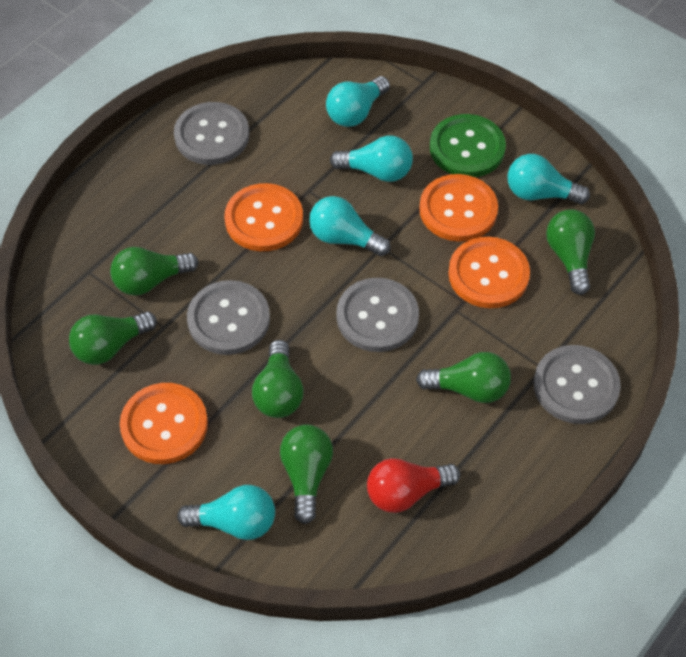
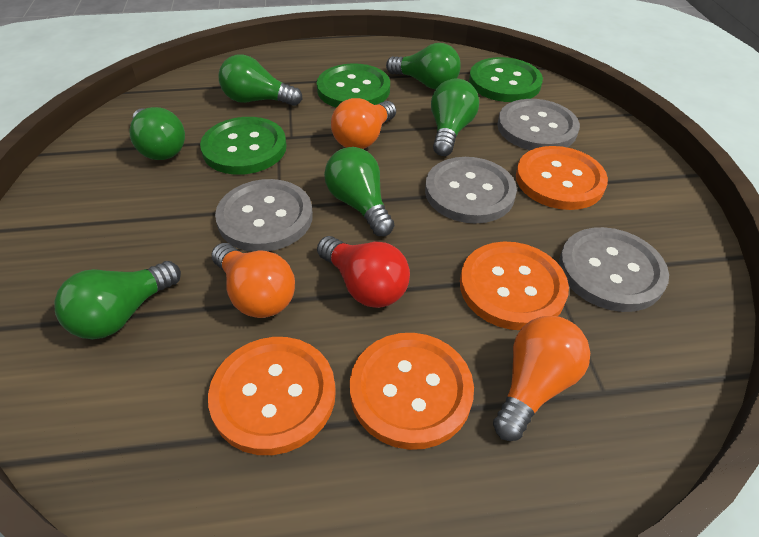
green button: 1 -> 3
orange light bulb: 0 -> 3
turquoise light bulb: 5 -> 0

